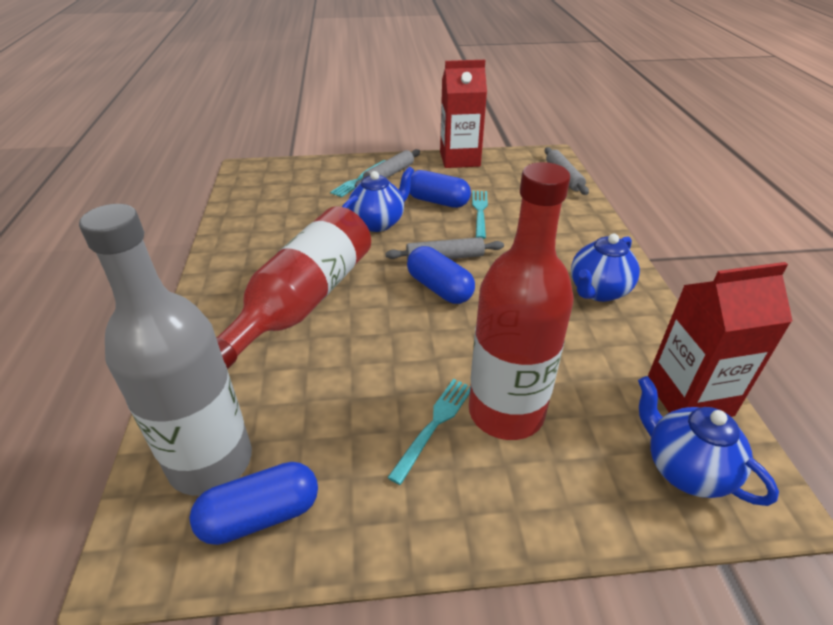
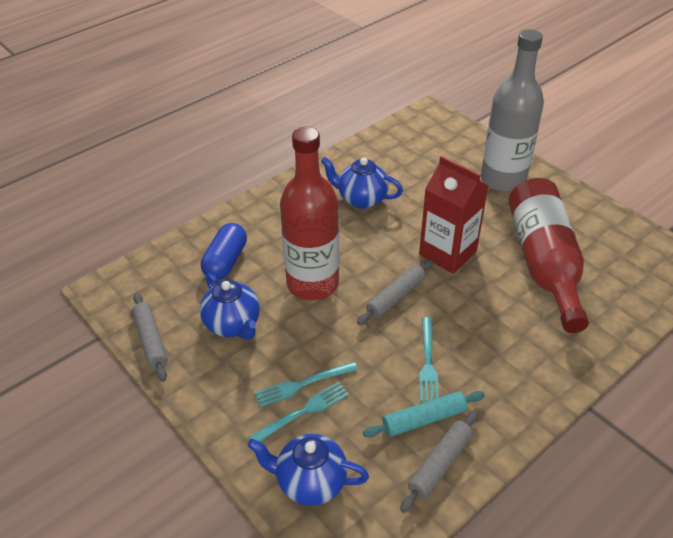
blue capsule: 3 -> 1
red carton: 2 -> 1
turquoise rolling pin: 0 -> 1

